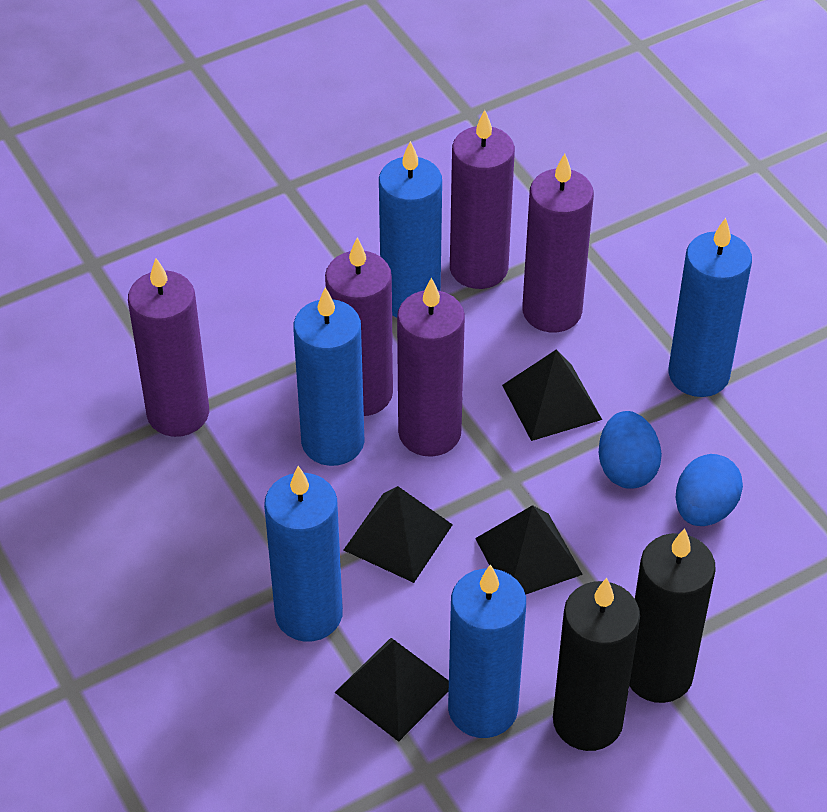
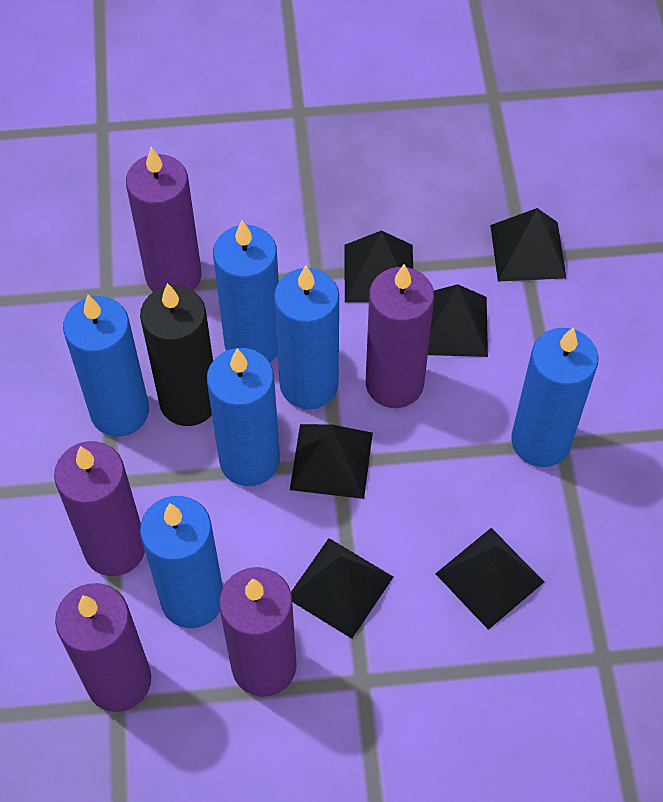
black candle: 2 -> 1
black pyramid: 4 -> 6
blue candle: 5 -> 6
blue egg: 2 -> 0

